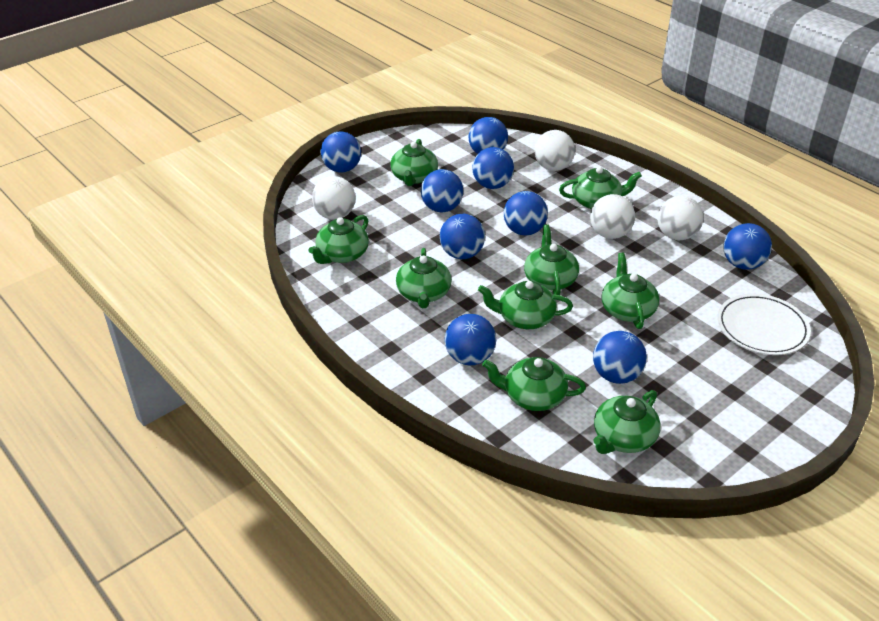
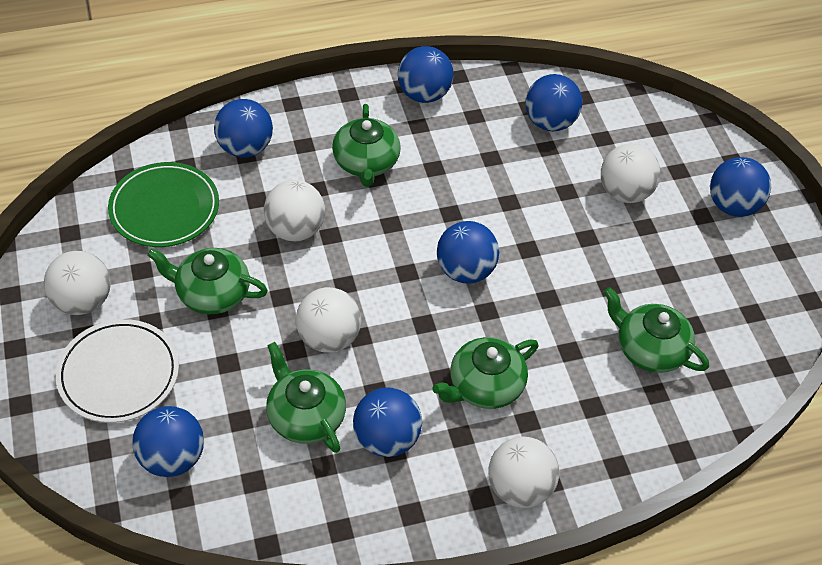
blue ball: 9 -> 7
green plate: 0 -> 1
green teapot: 9 -> 5
white ball: 4 -> 5

